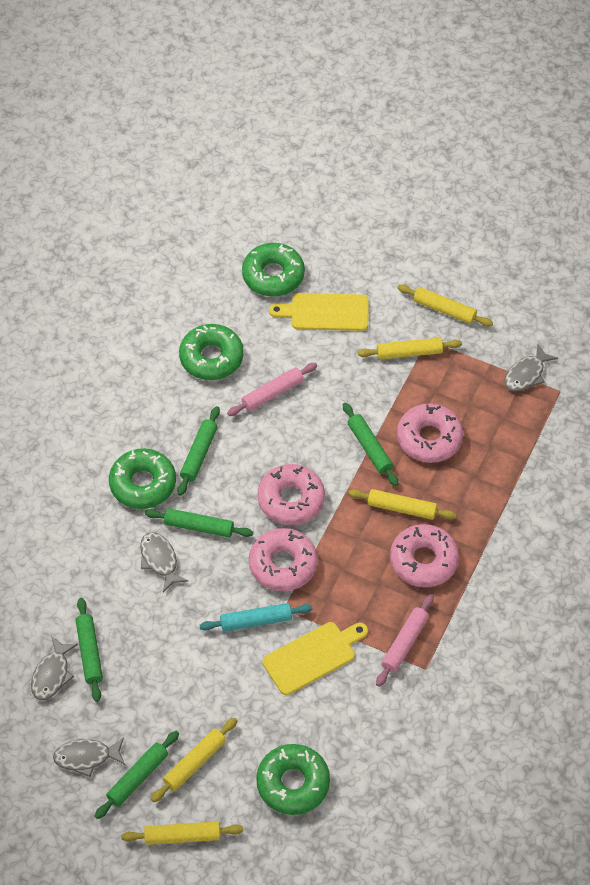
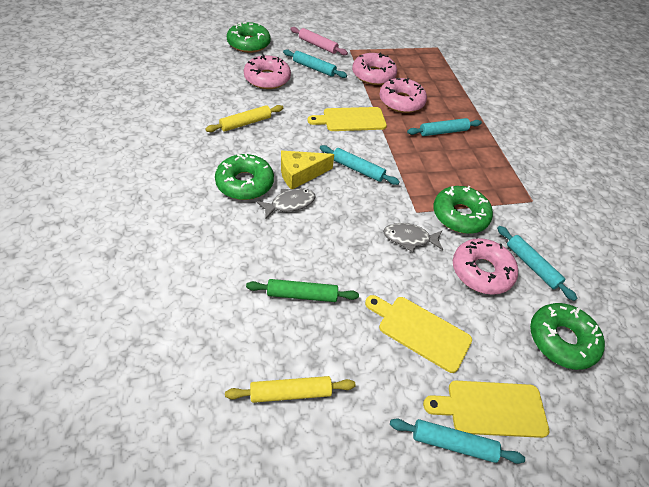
green rolling pin: 5 -> 1
grey fish: 4 -> 2
pink rolling pin: 2 -> 1
turquoise rolling pin: 1 -> 5
yellow cheese: 0 -> 1
yellow cutting board: 2 -> 3
yellow rolling pin: 5 -> 2

